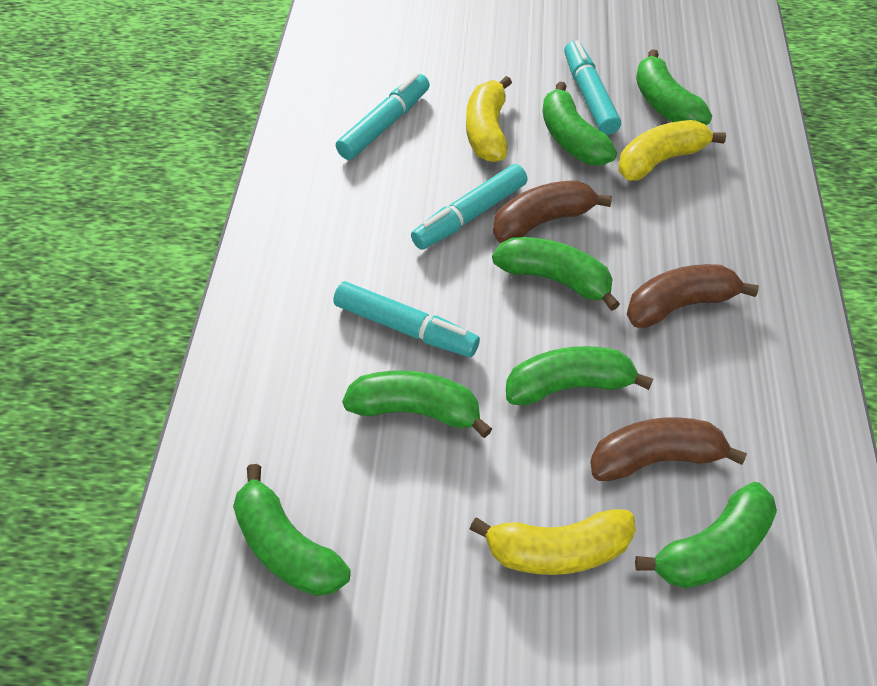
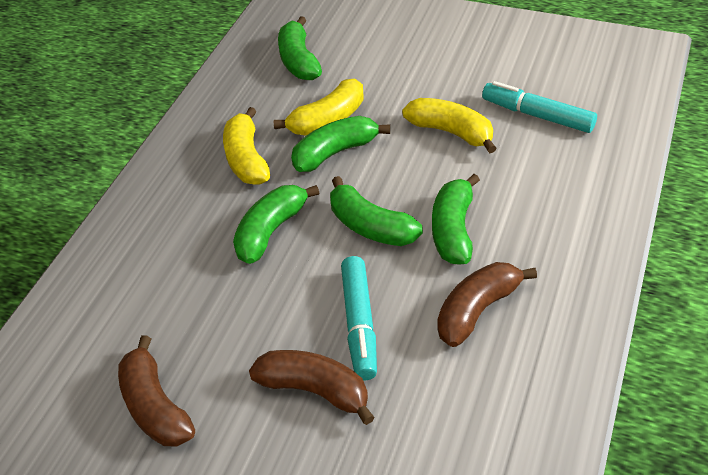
green banana: 7 -> 5
turquoise marker: 4 -> 2

